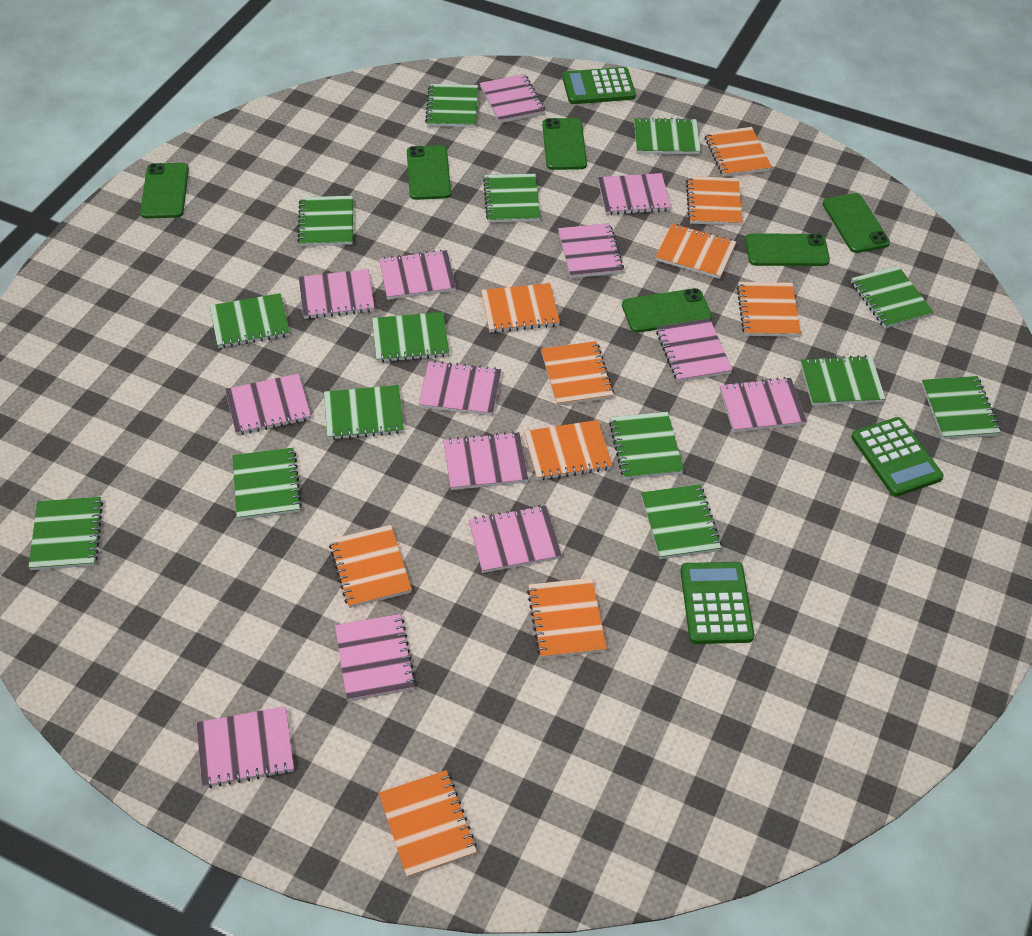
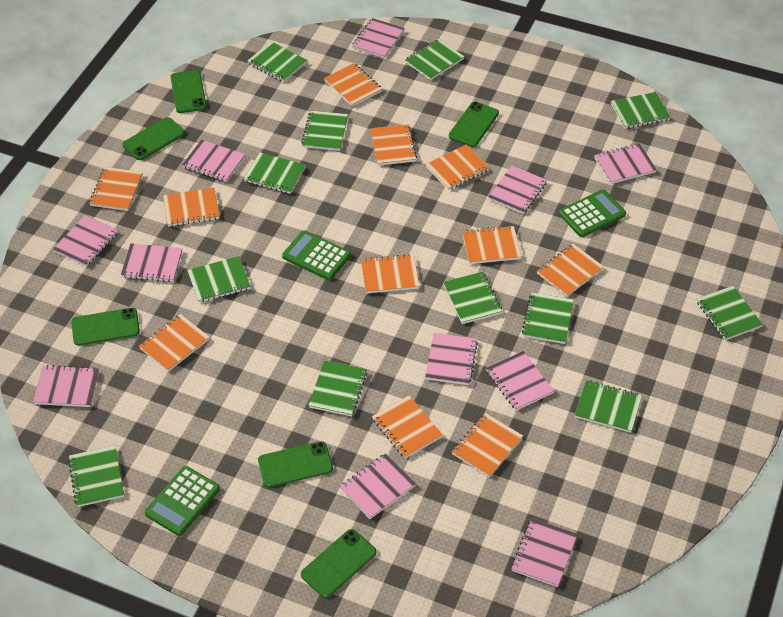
green notebook: 14 -> 12
orange notebook: 10 -> 11
pink notebook: 13 -> 11

